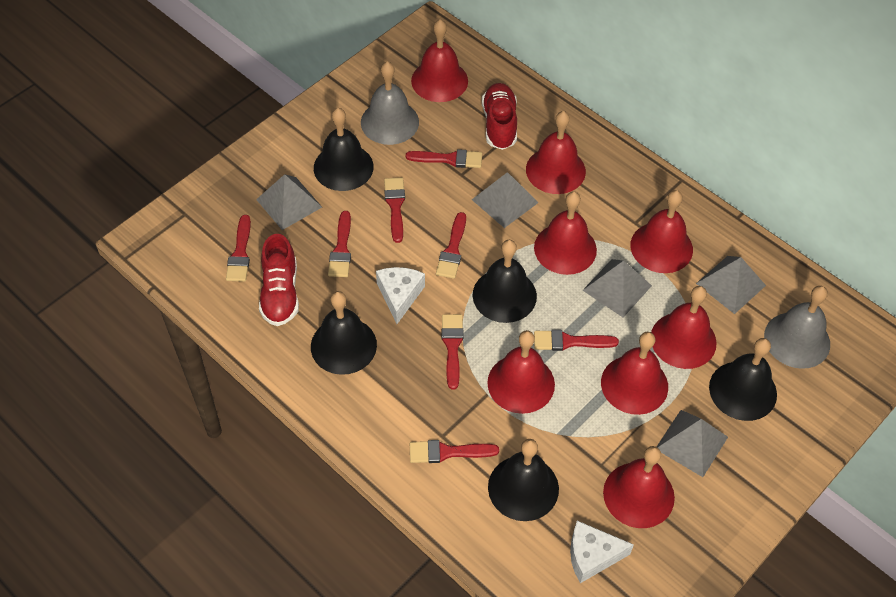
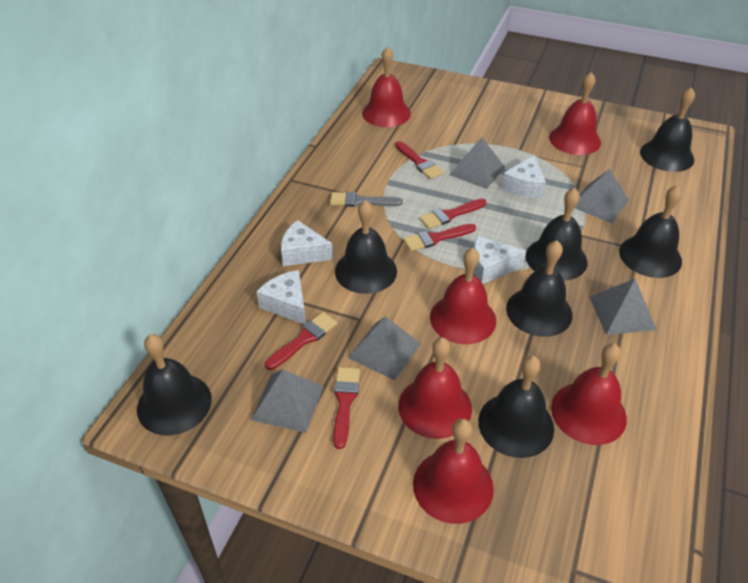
black bell: 5 -> 7
grey bell: 2 -> 0
grey brush: 0 -> 1
red bell: 8 -> 6
red brush: 8 -> 5
red shoe: 2 -> 0
white cheese: 2 -> 4

